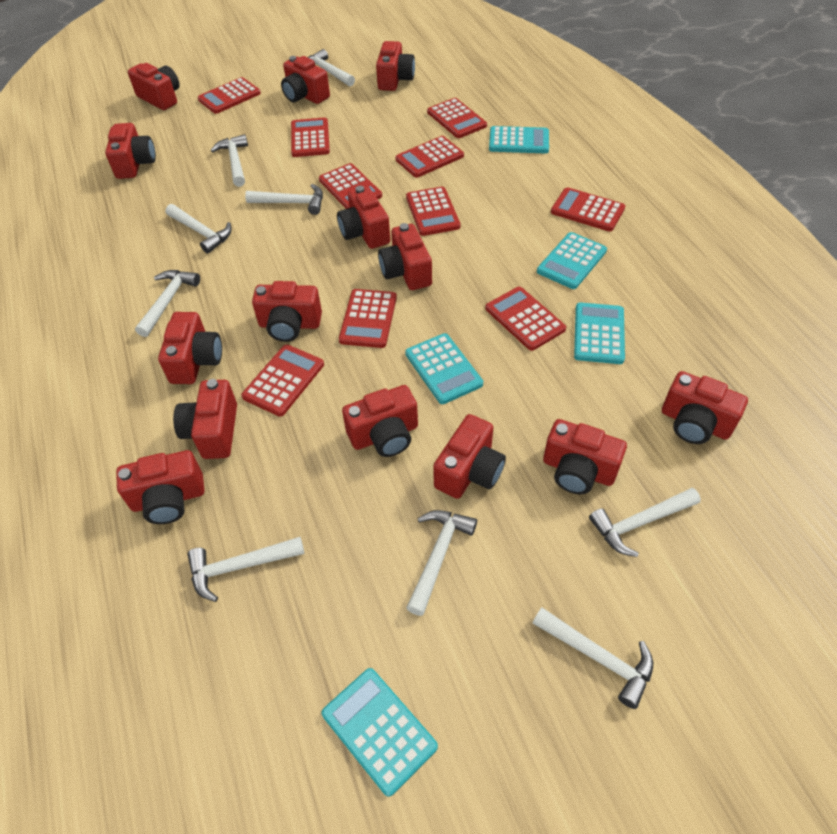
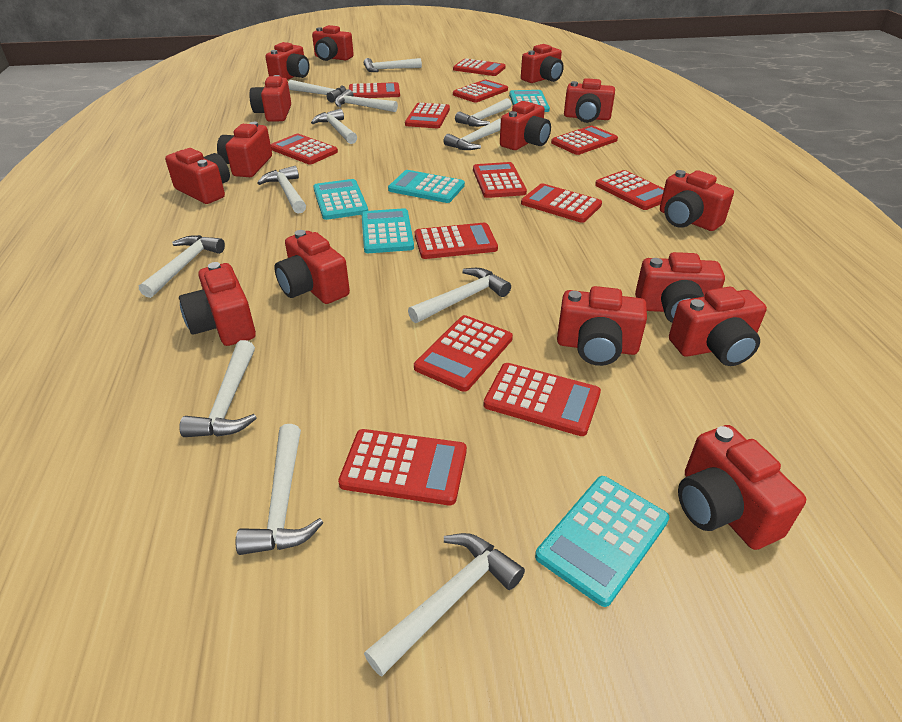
red calculator: 10 -> 13
red camera: 14 -> 15
white hammer: 9 -> 12

